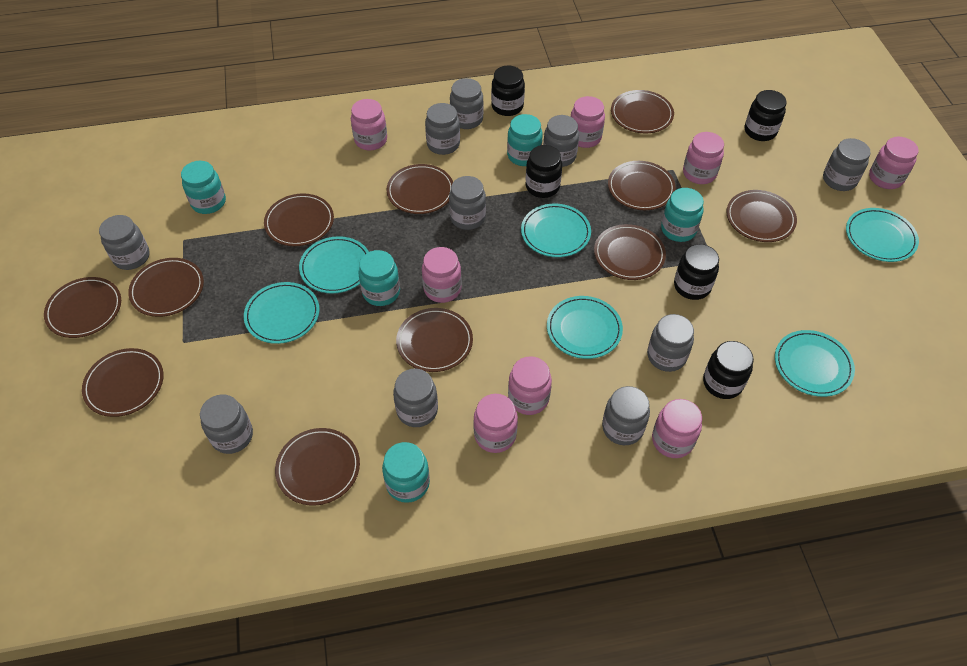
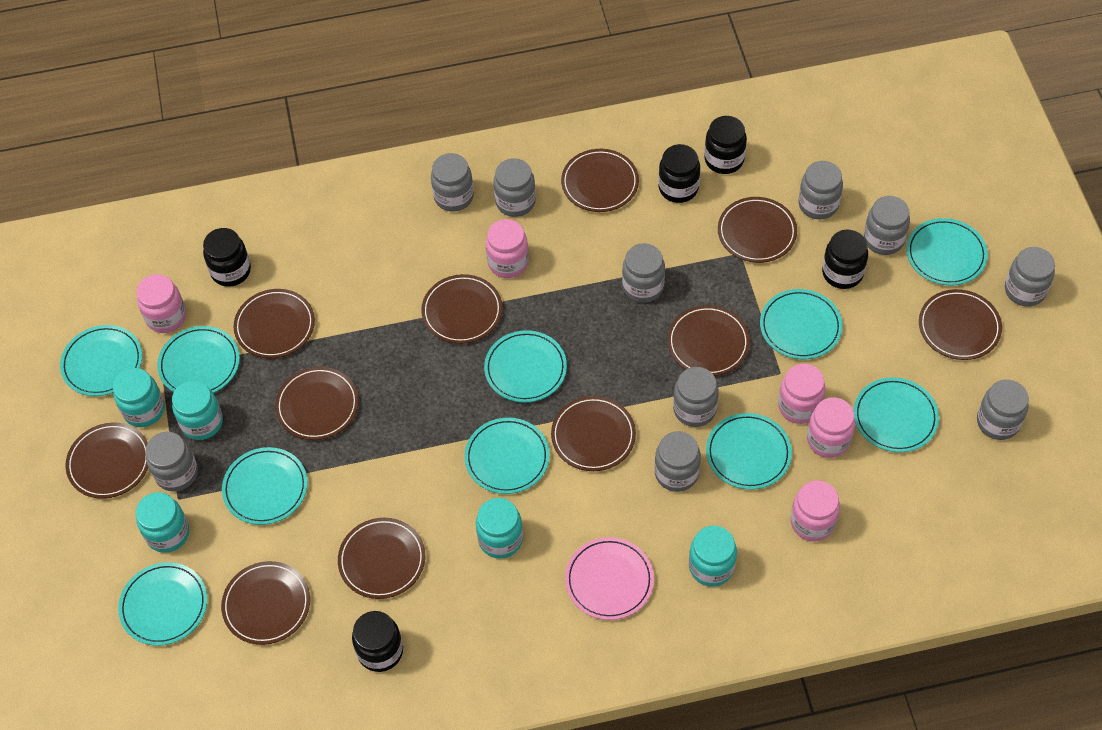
pink jar: 8 -> 5
pink plate: 0 -> 1
turquoise plate: 6 -> 10

